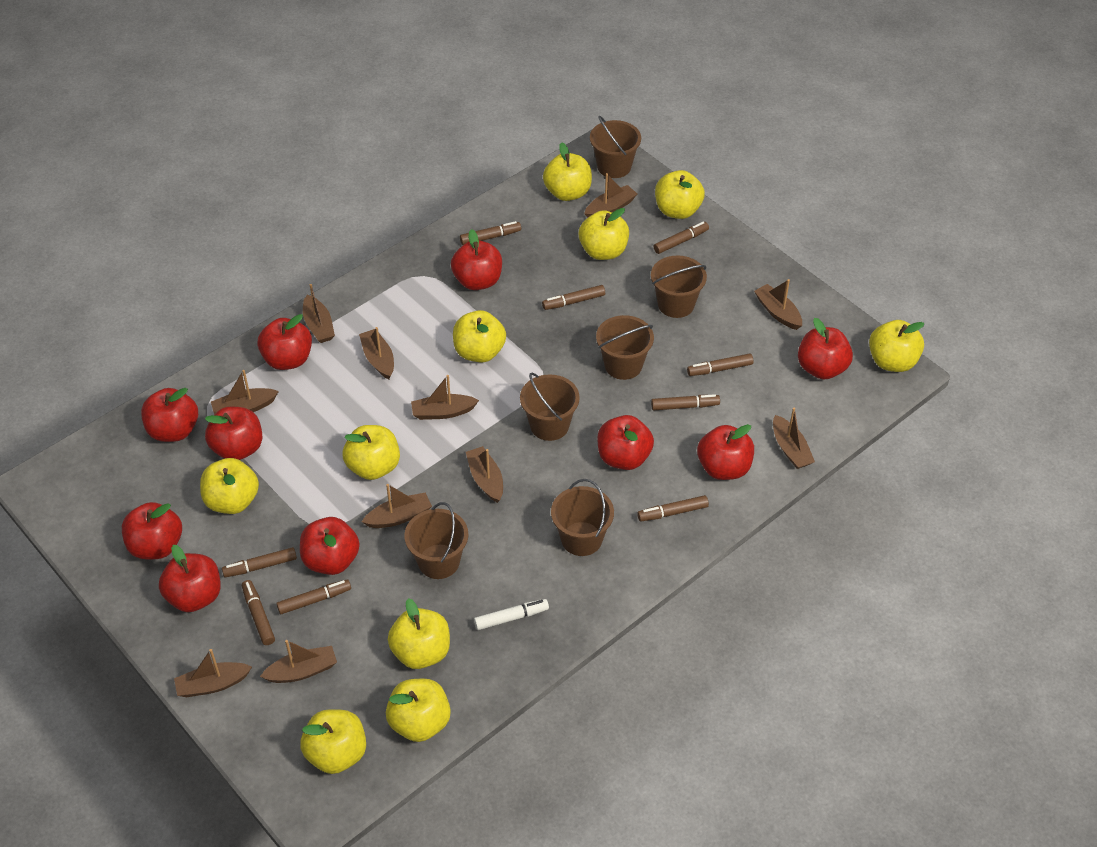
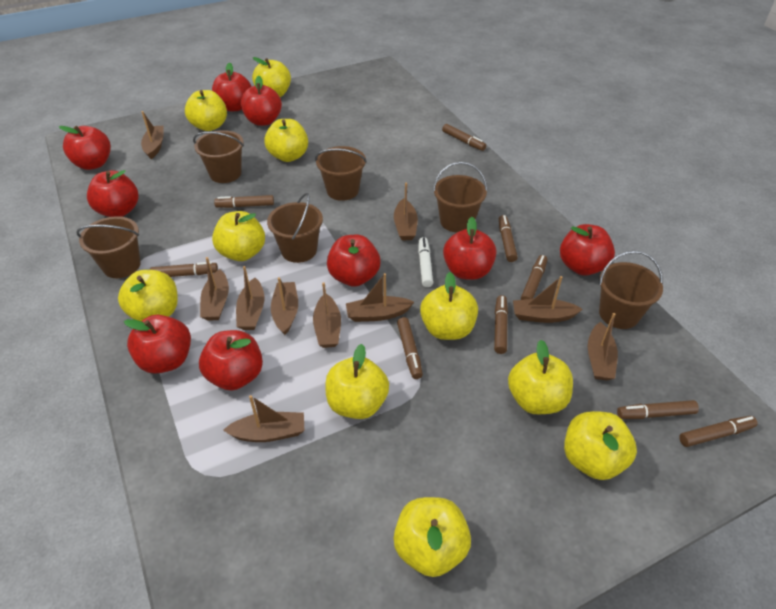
brown boat: 11 -> 10
red apple: 10 -> 9

